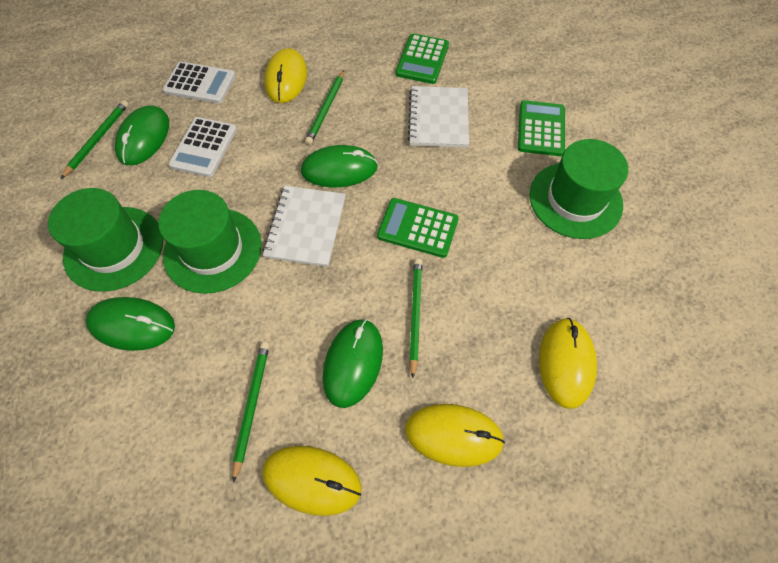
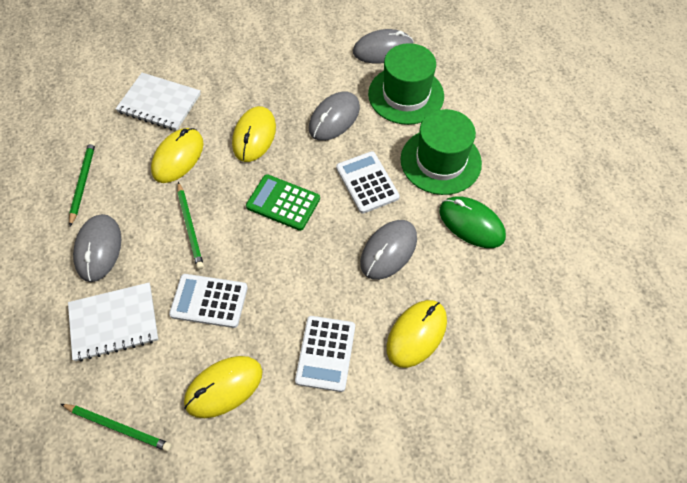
green calculator: 3 -> 1
green hat: 3 -> 2
green mouse: 4 -> 1
green pencil: 4 -> 3
grey mouse: 0 -> 4
white calculator: 2 -> 3

